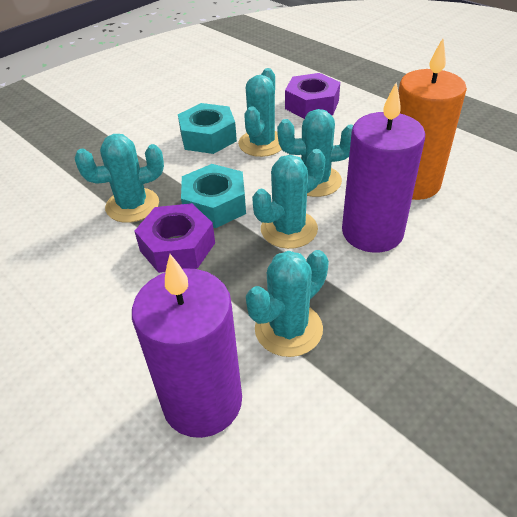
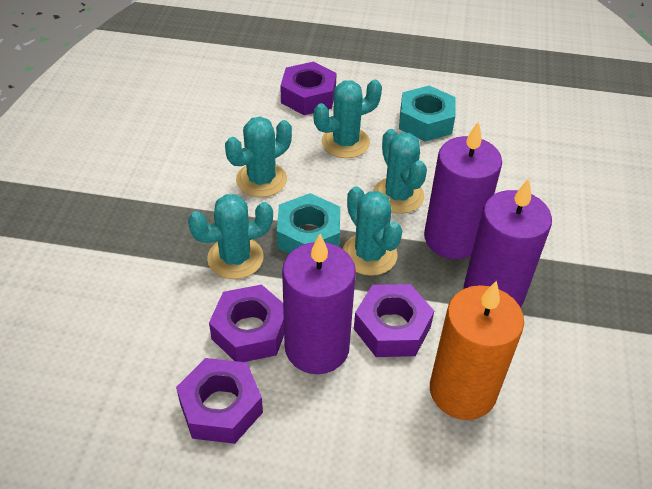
purple candle: 2 -> 3
purple nut: 2 -> 4

